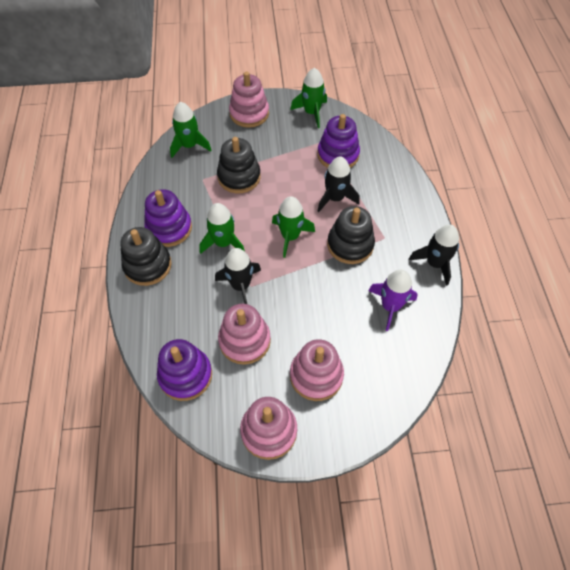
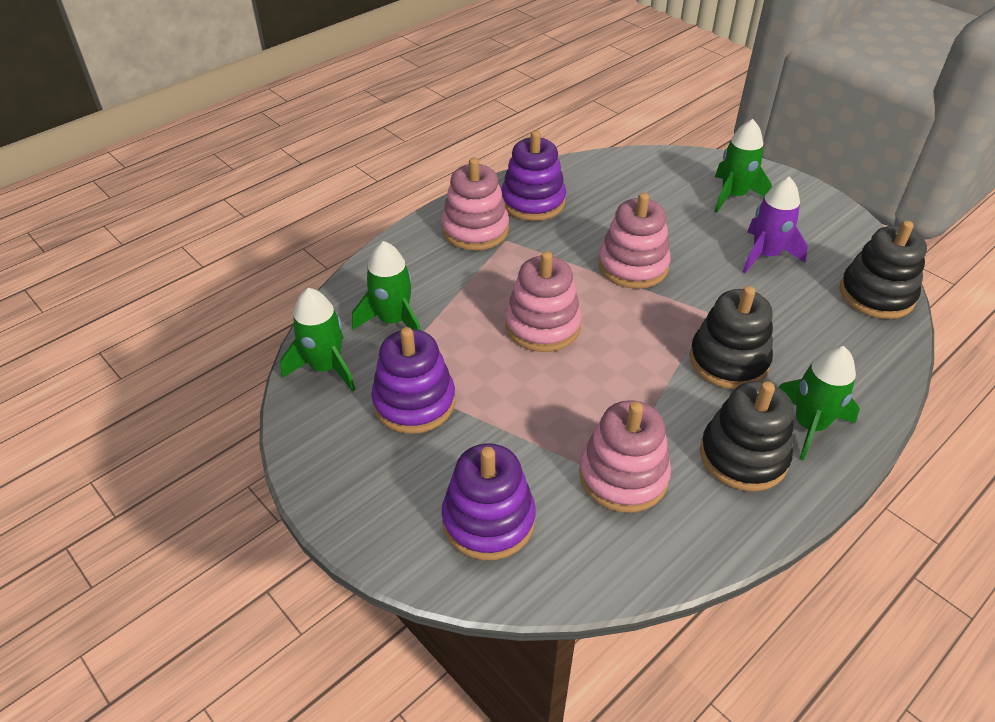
black rocket: 3 -> 0

